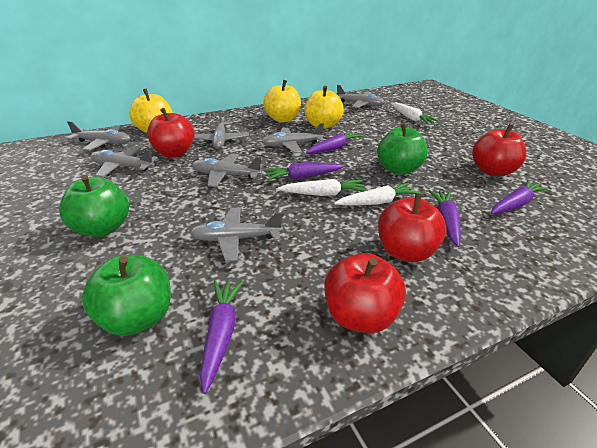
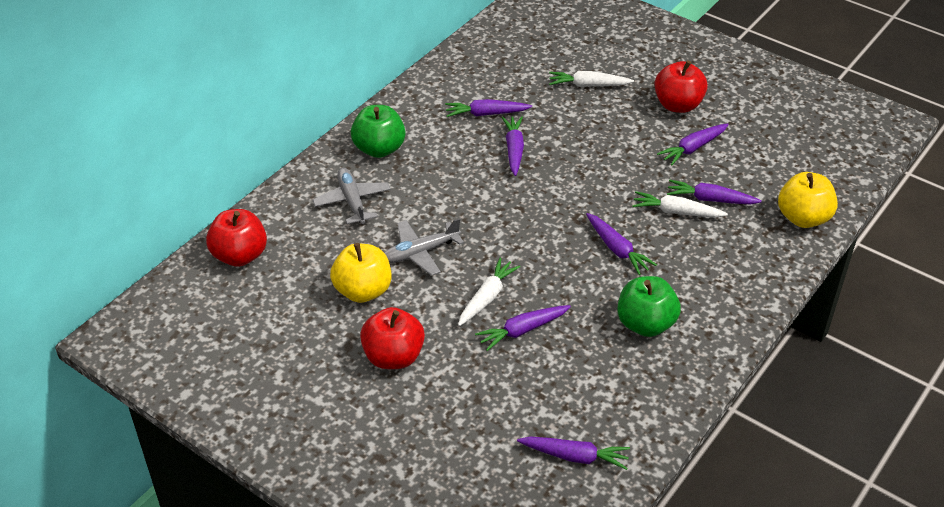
green apple: 3 -> 2
grey plane: 7 -> 2
purple carrot: 5 -> 7
red apple: 4 -> 3
yellow apple: 3 -> 2

